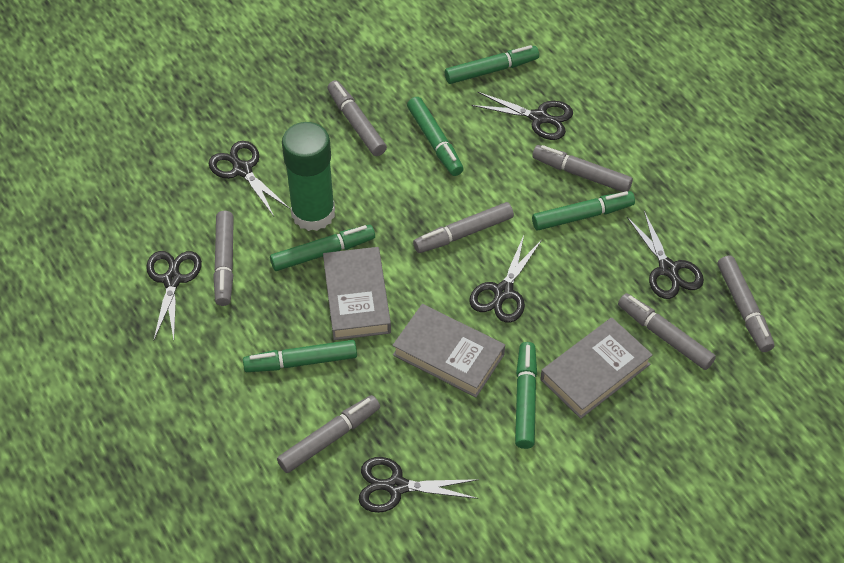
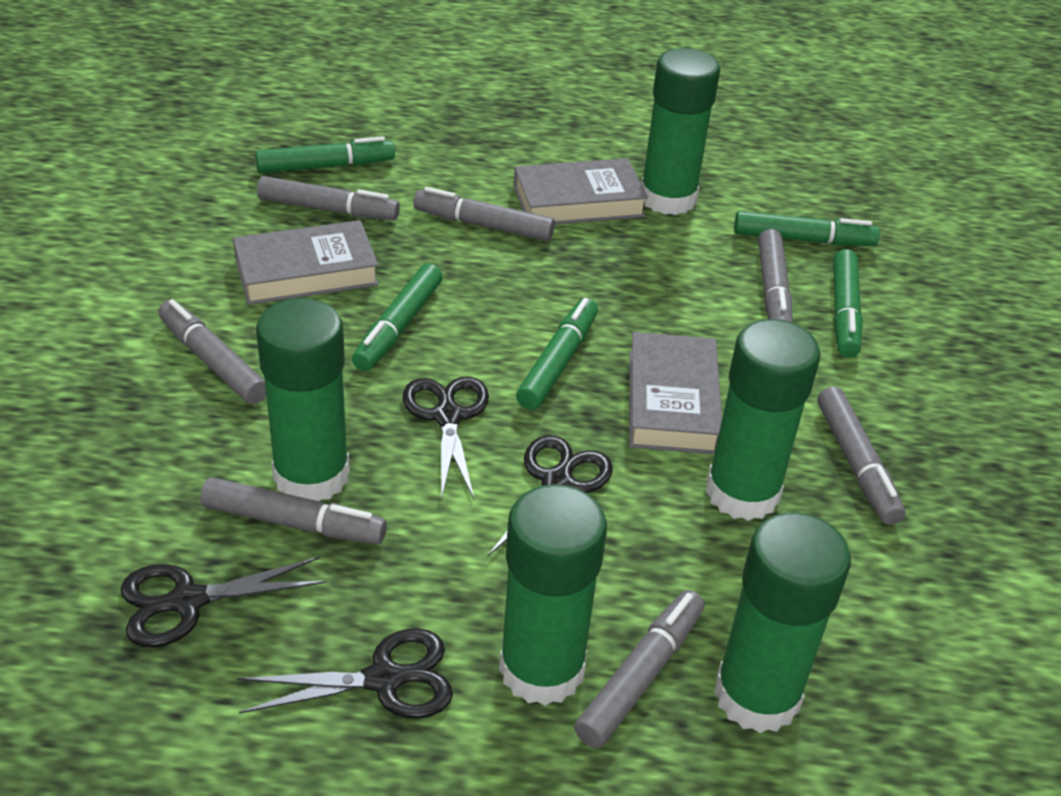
black scissors: 6 -> 4
green glue stick: 1 -> 5
green marker: 6 -> 5

